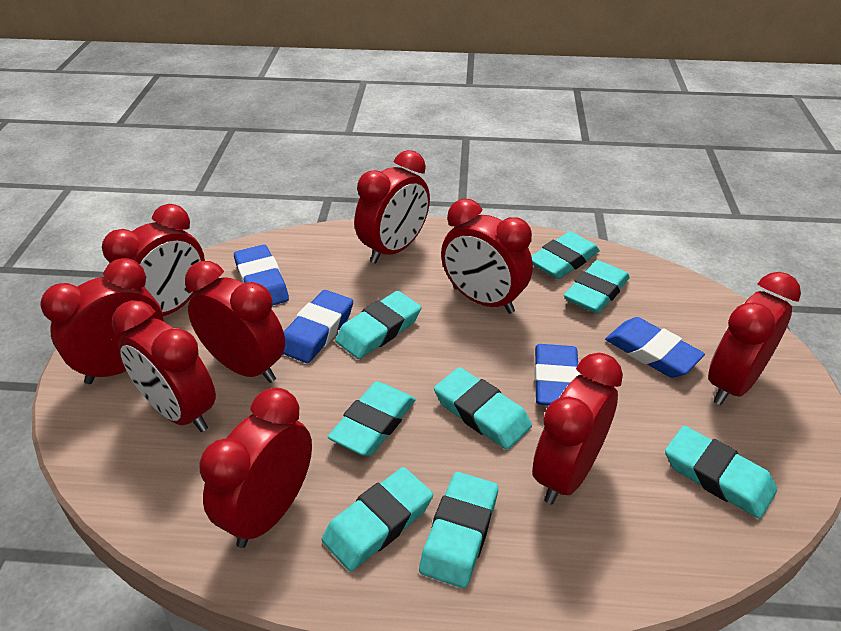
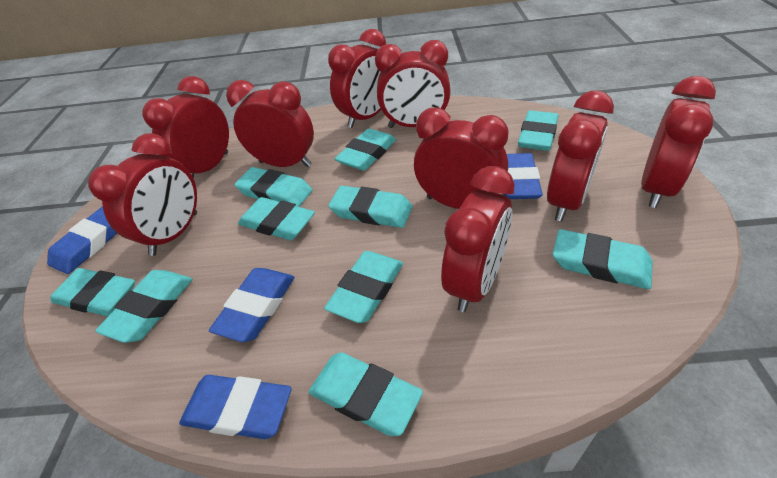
turquoise eraser: 8 -> 10

